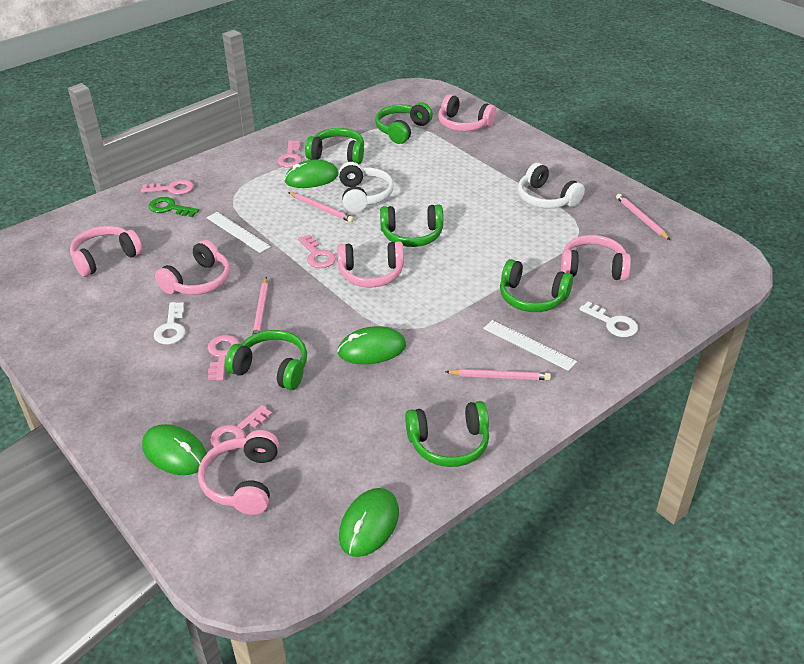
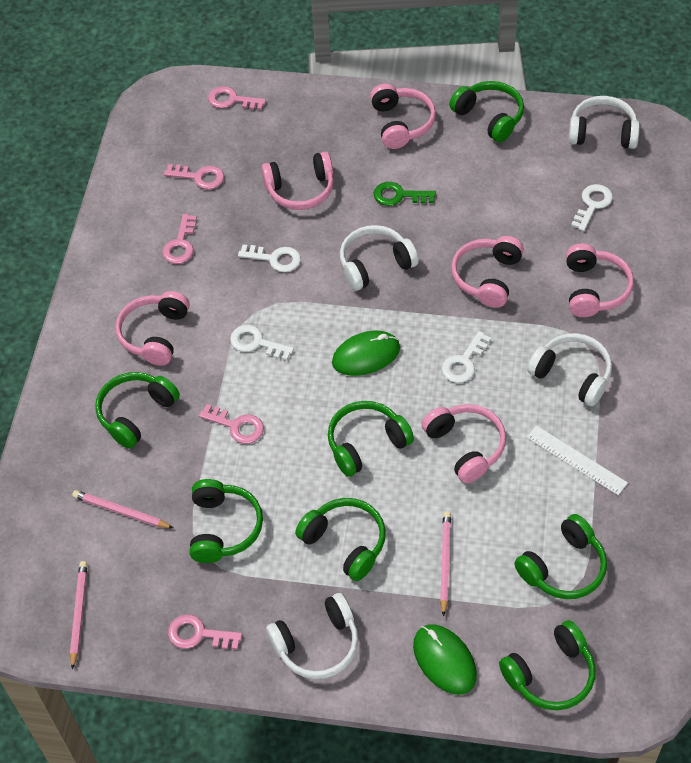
green headphones: 6 -> 7
green mouse: 4 -> 2
pink pencil: 4 -> 3
white headphones: 2 -> 4
white key: 2 -> 4
white ruler: 2 -> 1

